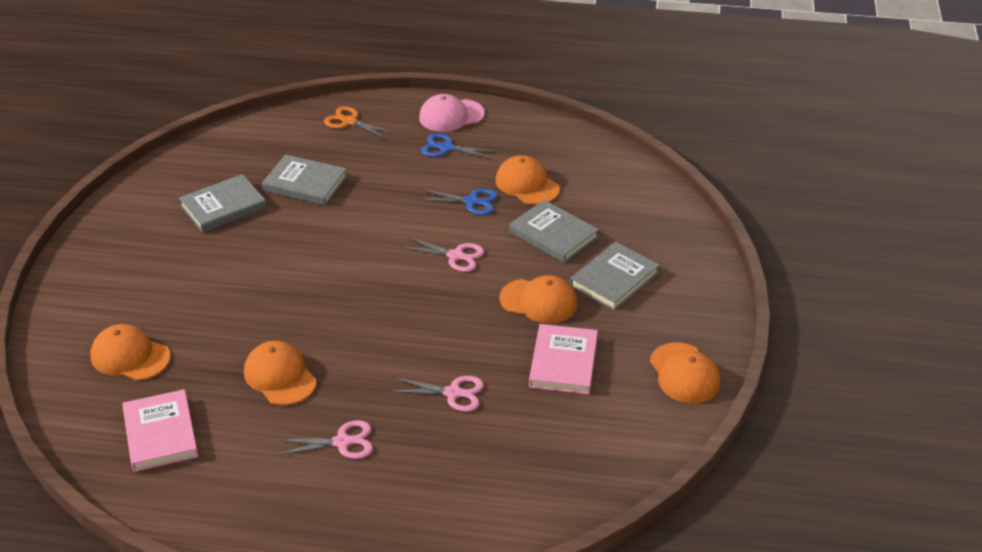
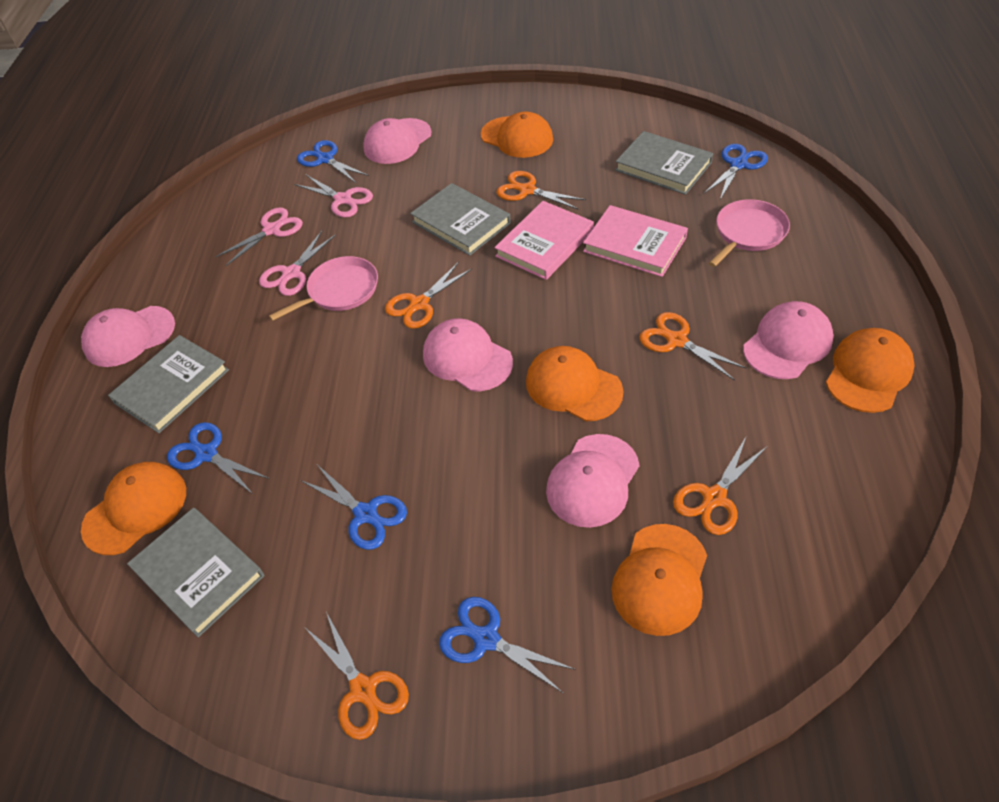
blue scissors: 2 -> 5
orange scissors: 1 -> 5
pink cap: 1 -> 5
pink pan: 0 -> 2

